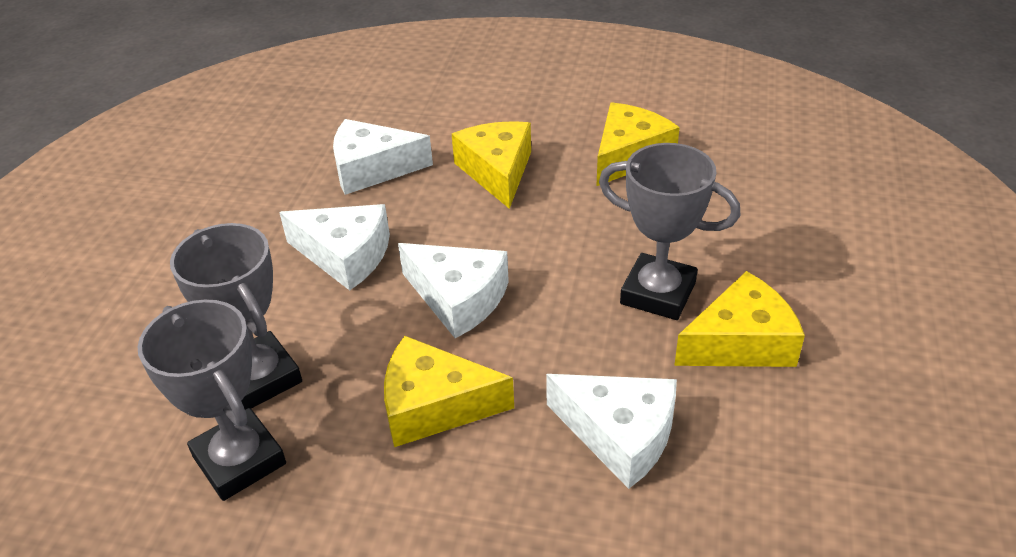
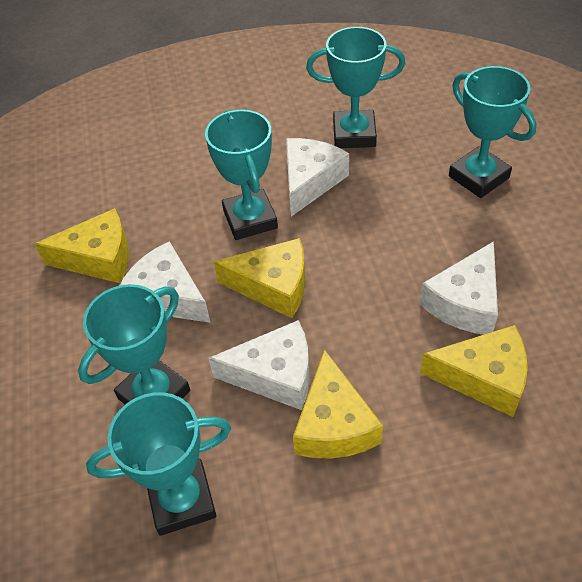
grey trophy: 3 -> 0
turquoise trophy: 0 -> 5

